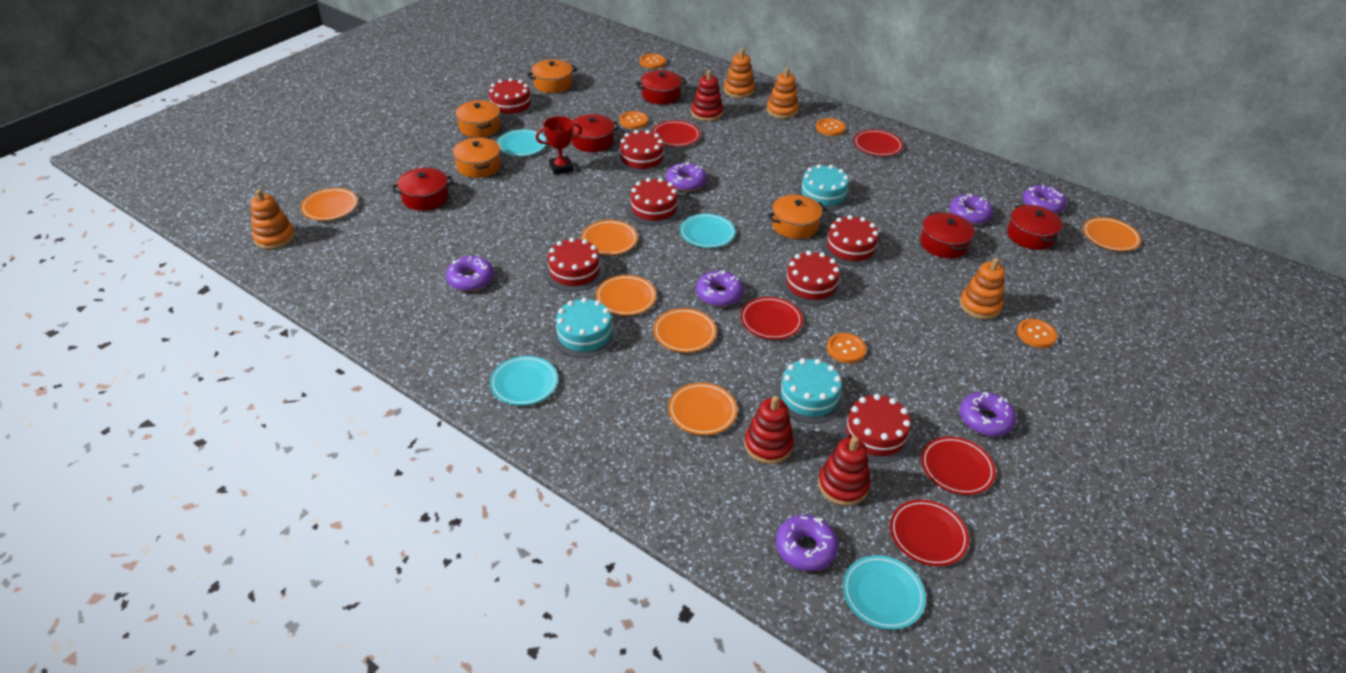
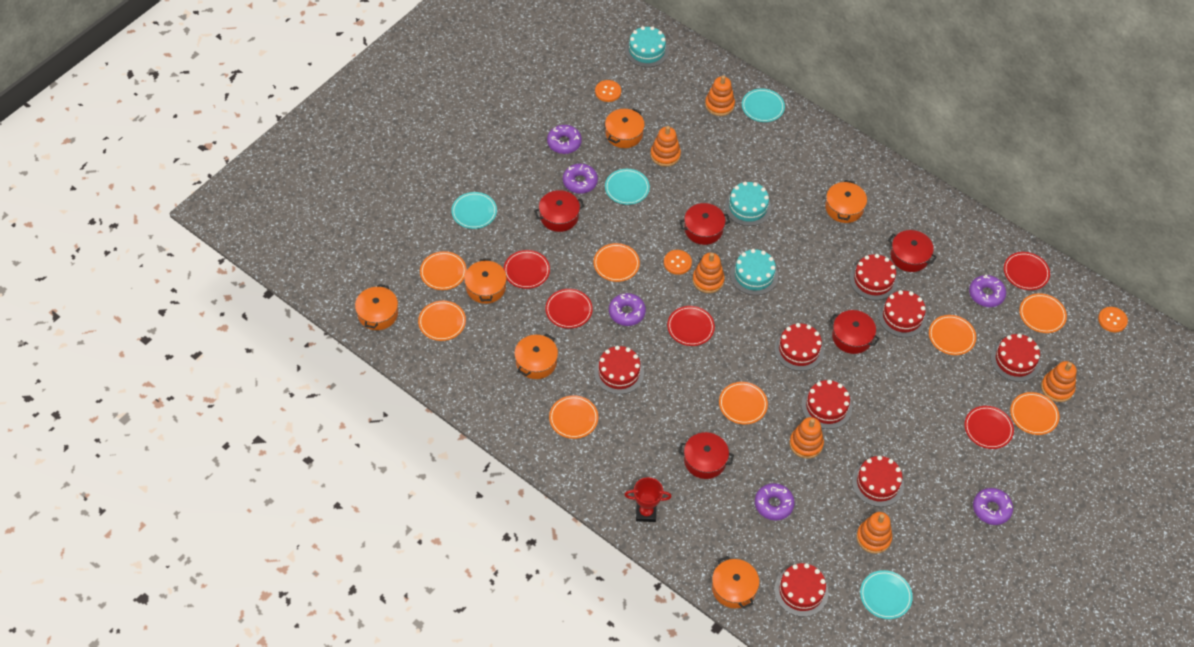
orange button: 5 -> 3
orange plate: 6 -> 8
orange pot: 4 -> 6
orange stacking toy: 4 -> 6
purple donut: 7 -> 6
red cake: 7 -> 8
red stacking toy: 3 -> 0

